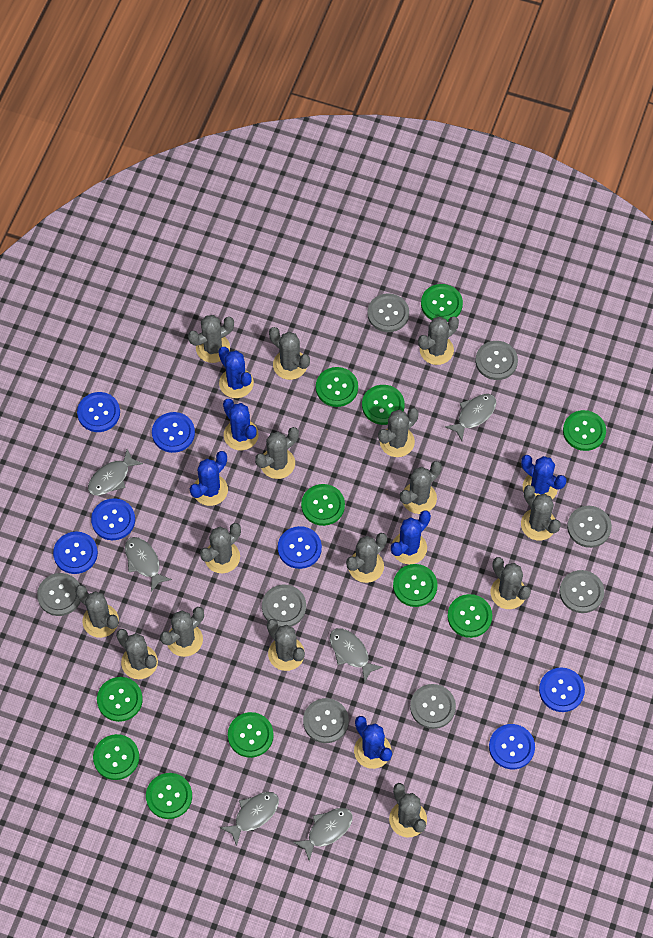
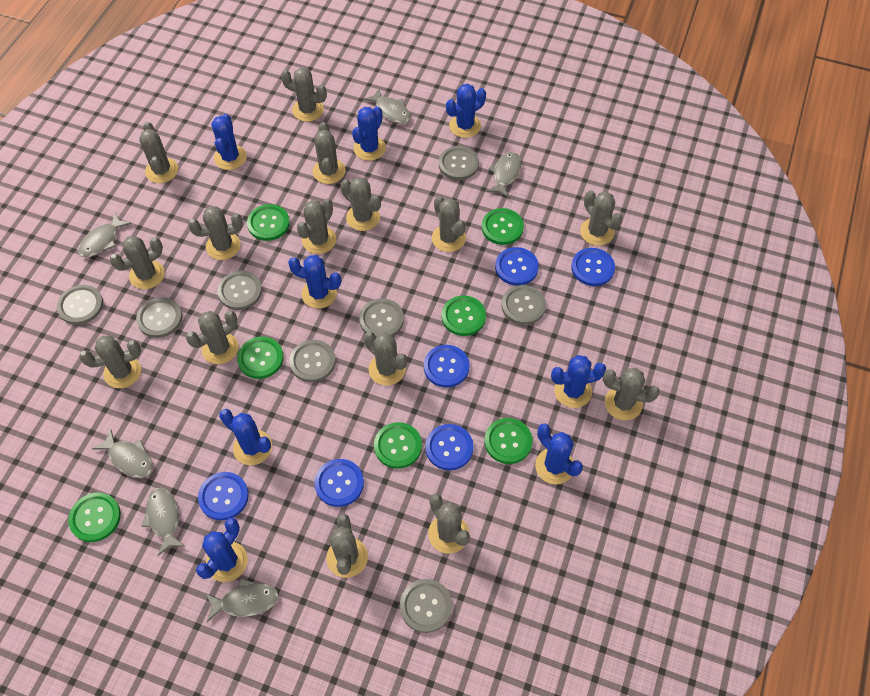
blue button: 7 -> 6
blue cactus: 6 -> 8
green button: 11 -> 7

